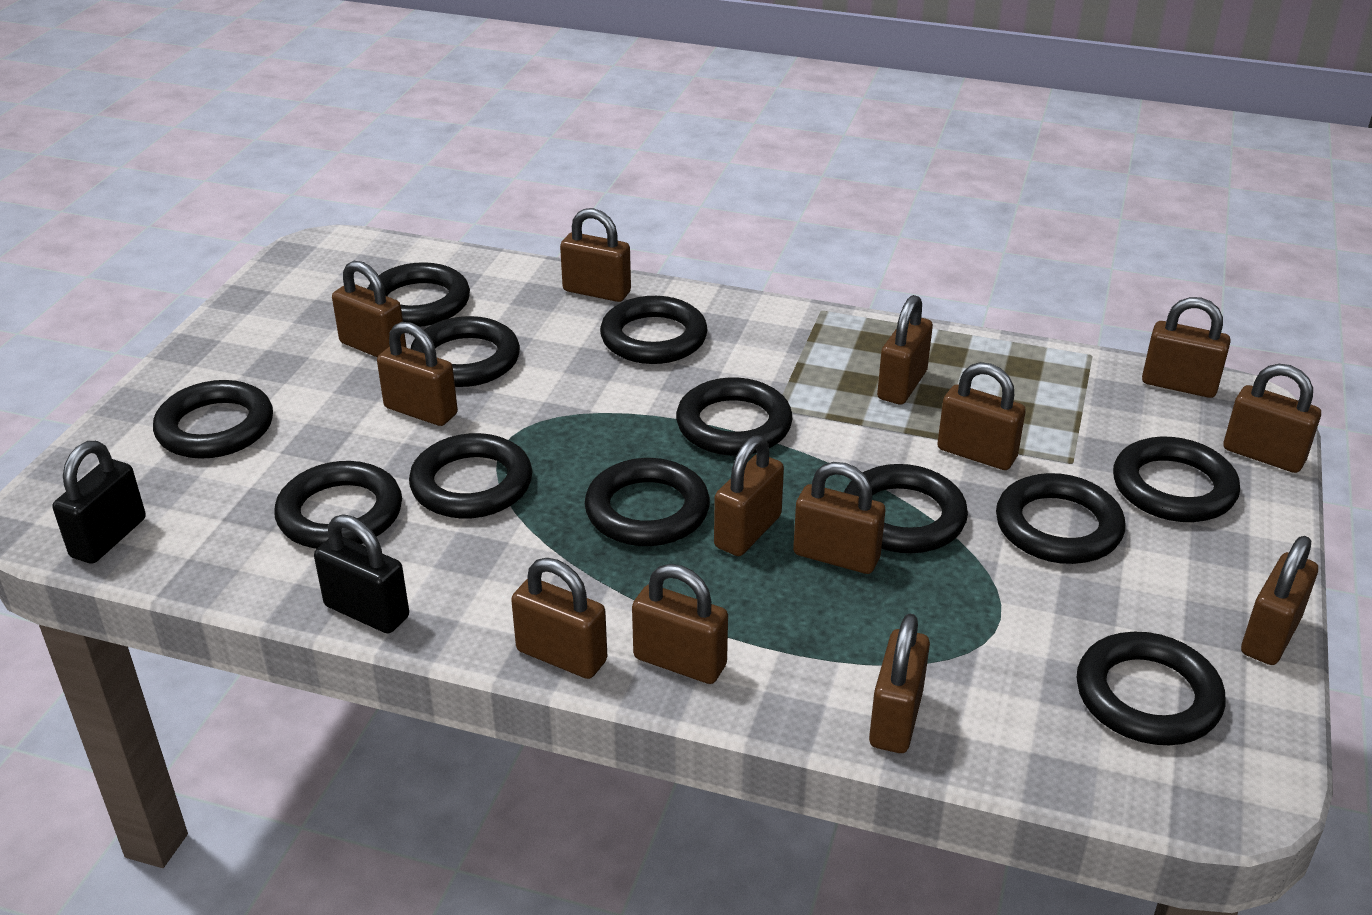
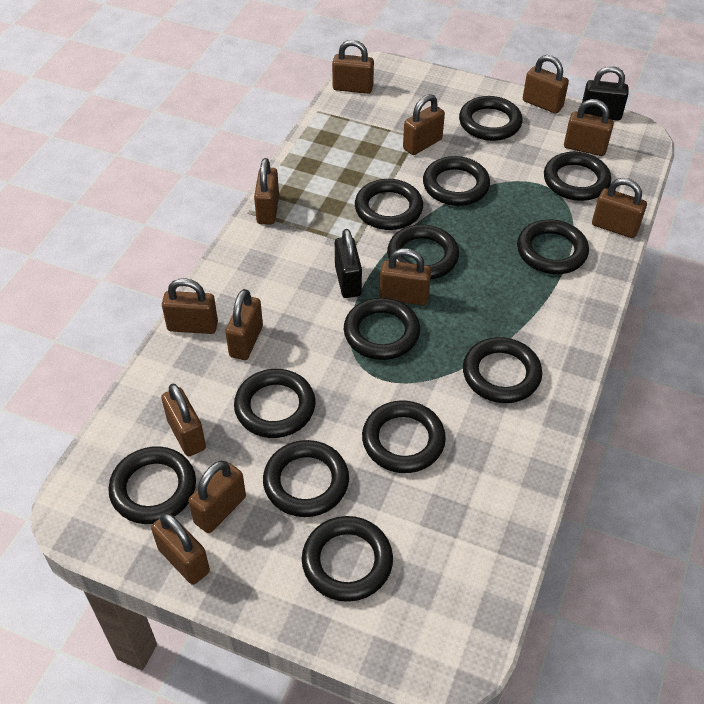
black ring: 12 -> 13
brown padlock: 13 -> 12

